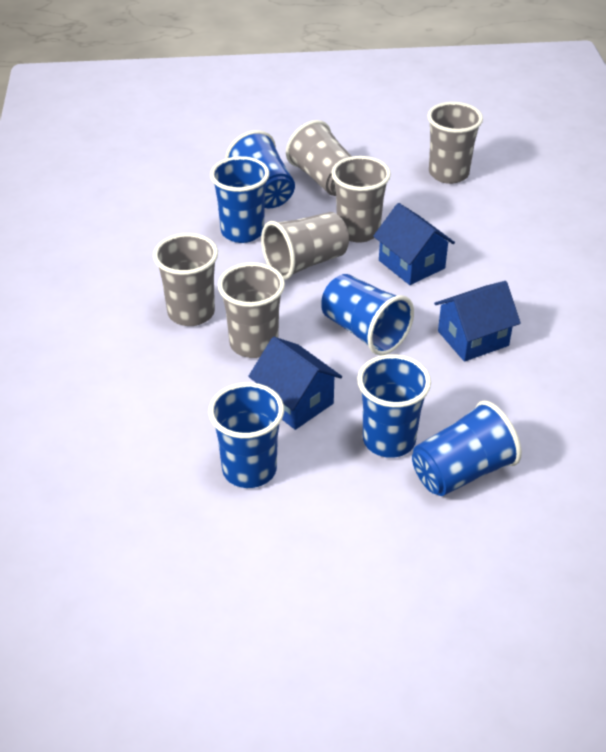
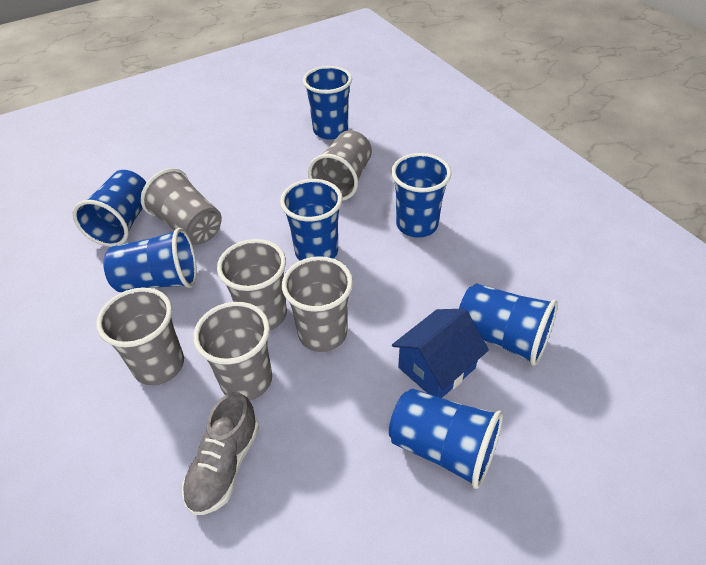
blue cup: 6 -> 7
blue house: 3 -> 1
grey shoe: 0 -> 1

